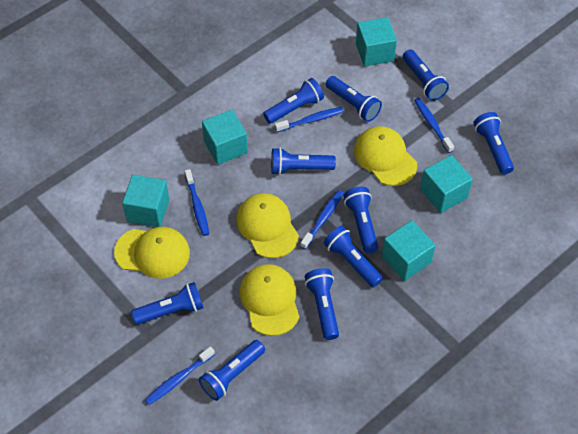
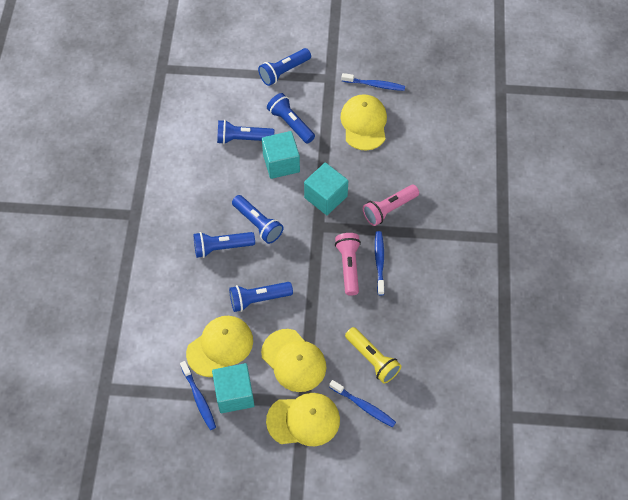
blue flashlight: 10 -> 6
blue toothbrush: 5 -> 4
pink flashlight: 0 -> 2
turquoise cube: 5 -> 3
yellow flashlight: 0 -> 1

